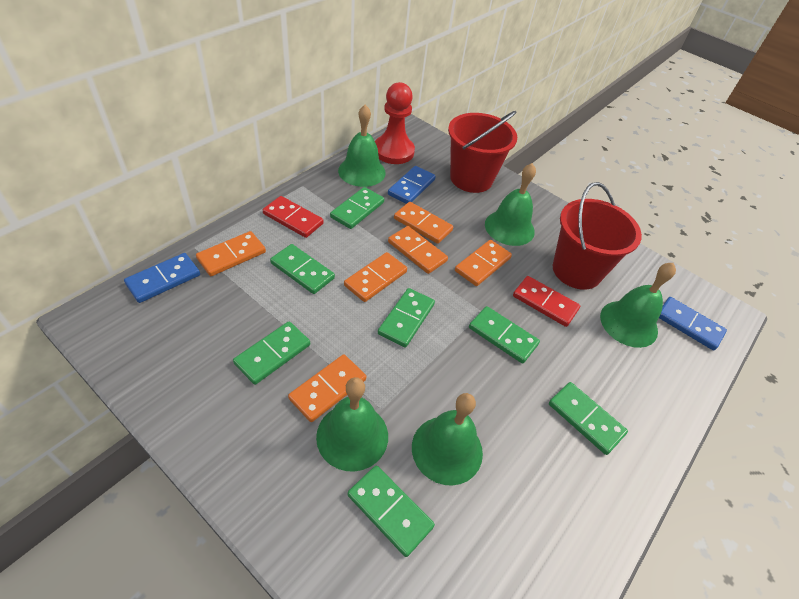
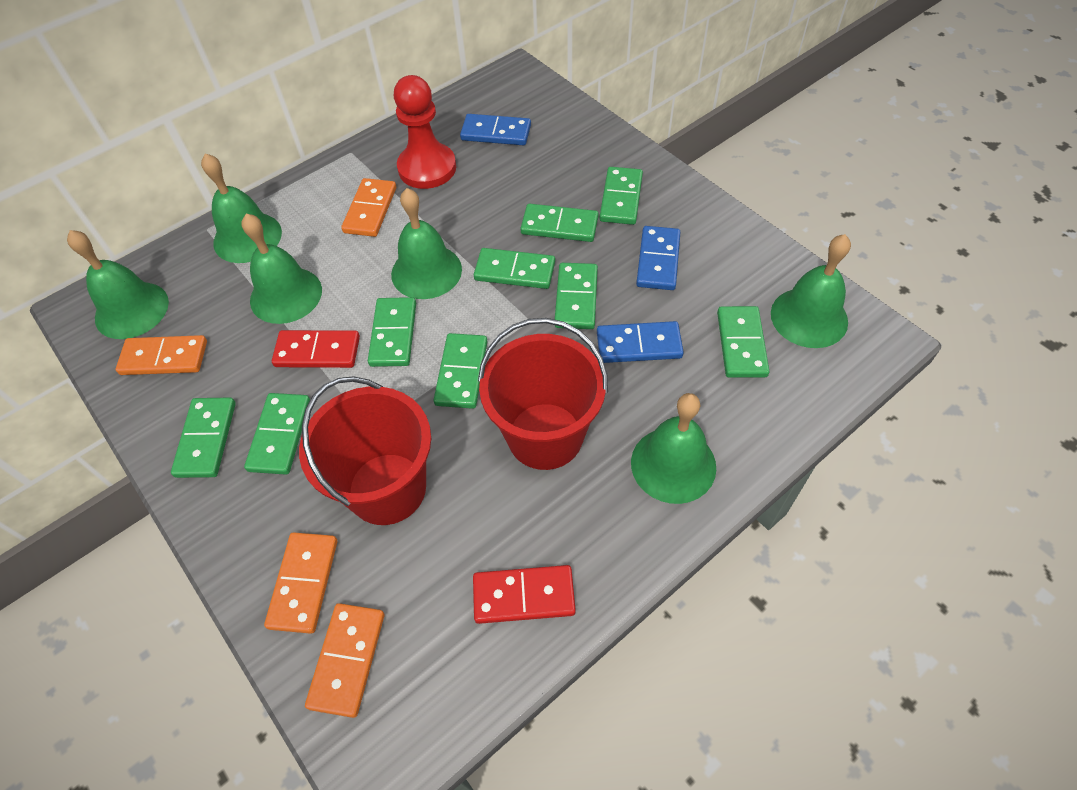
green bell: 5 -> 6
green domino: 7 -> 9
orange domino: 6 -> 4

